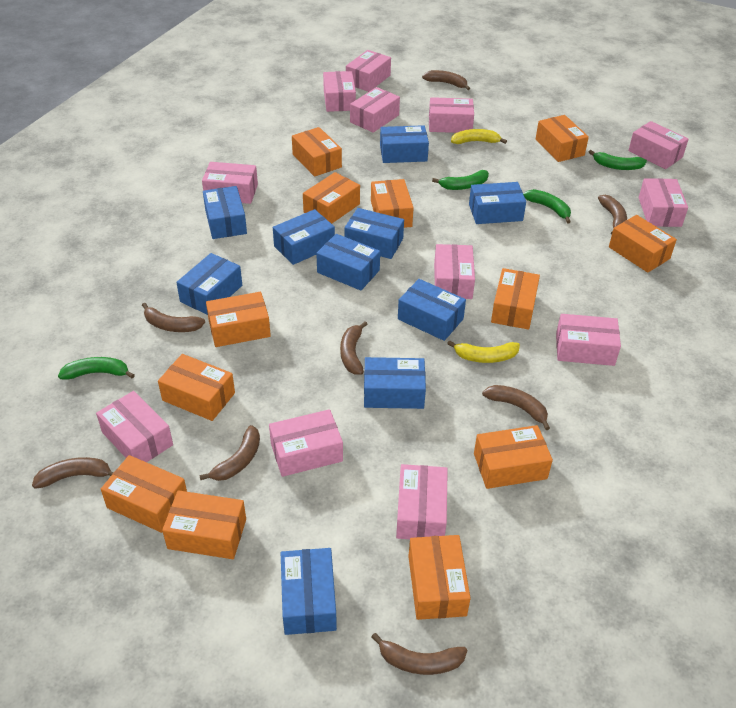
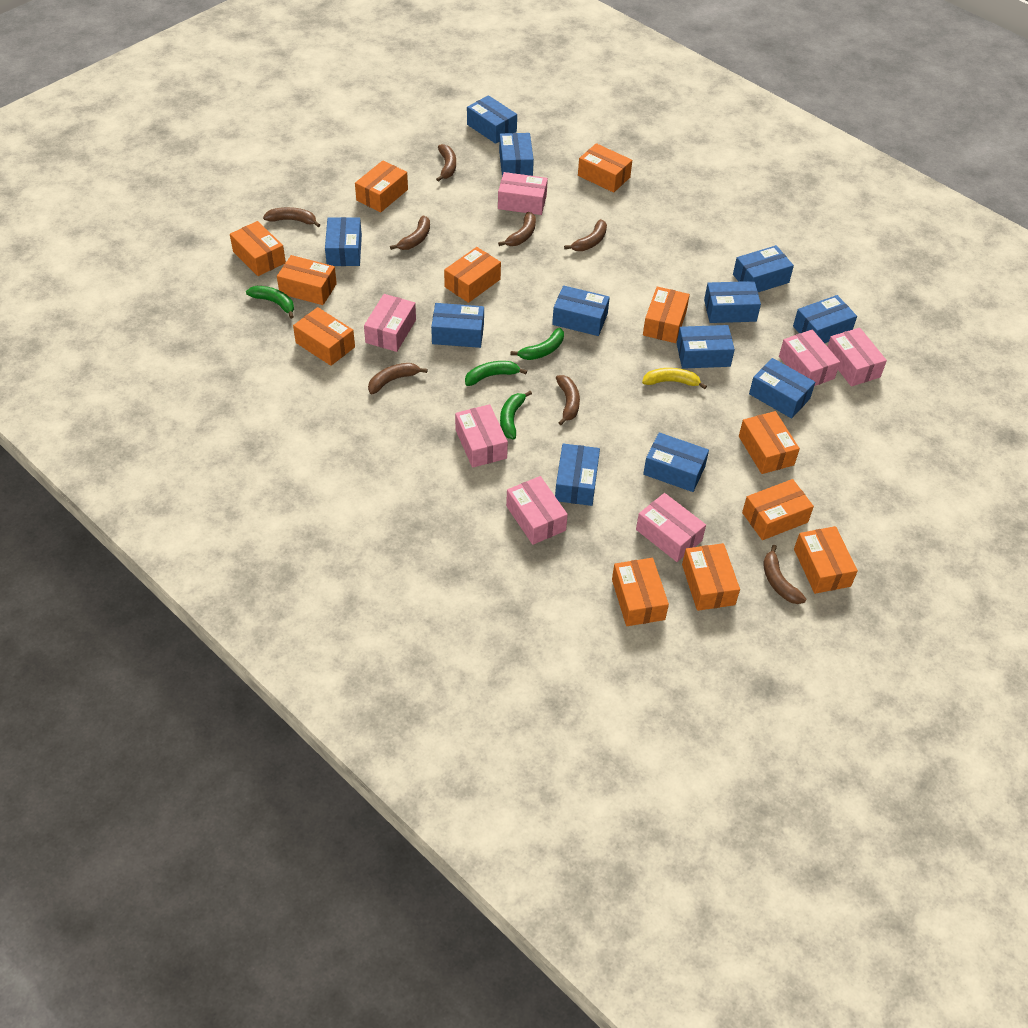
blue box: 10 -> 12
pink box: 12 -> 7
yellow banana: 2 -> 1

